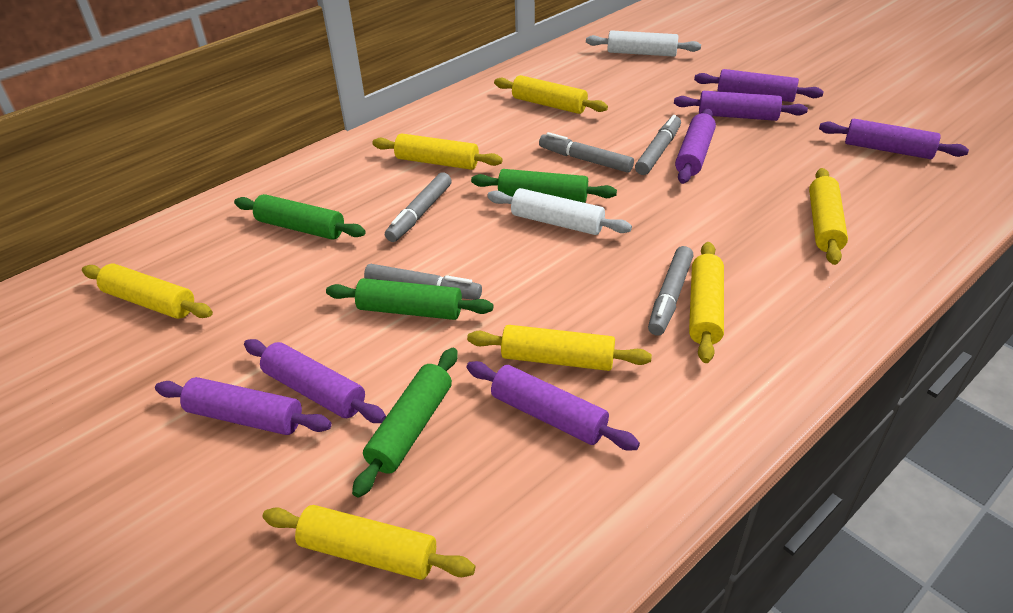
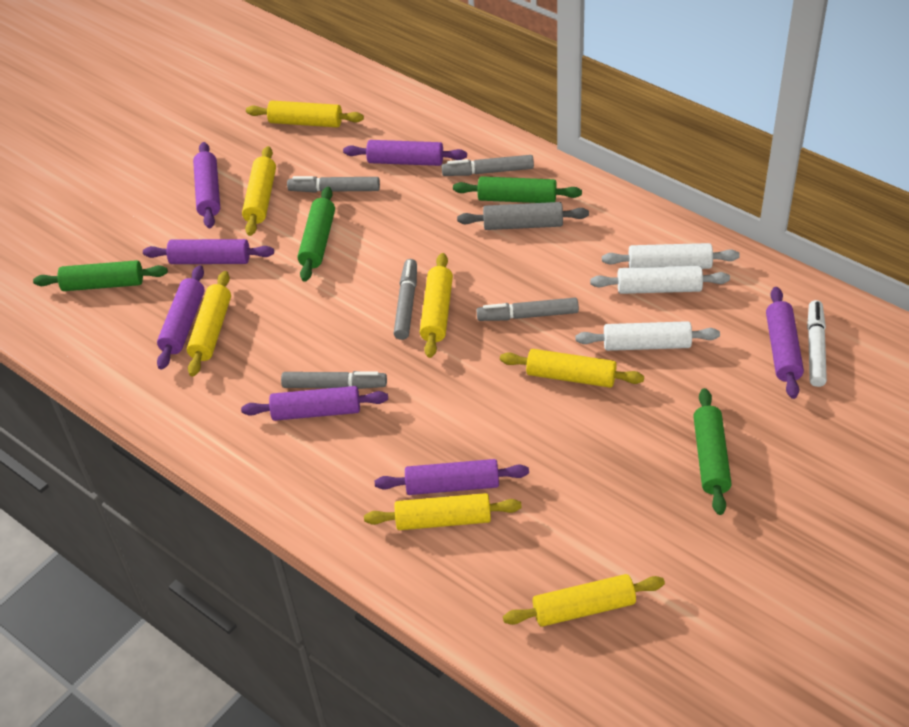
grey rolling pin: 0 -> 1
white marker: 0 -> 1
white rolling pin: 2 -> 3

